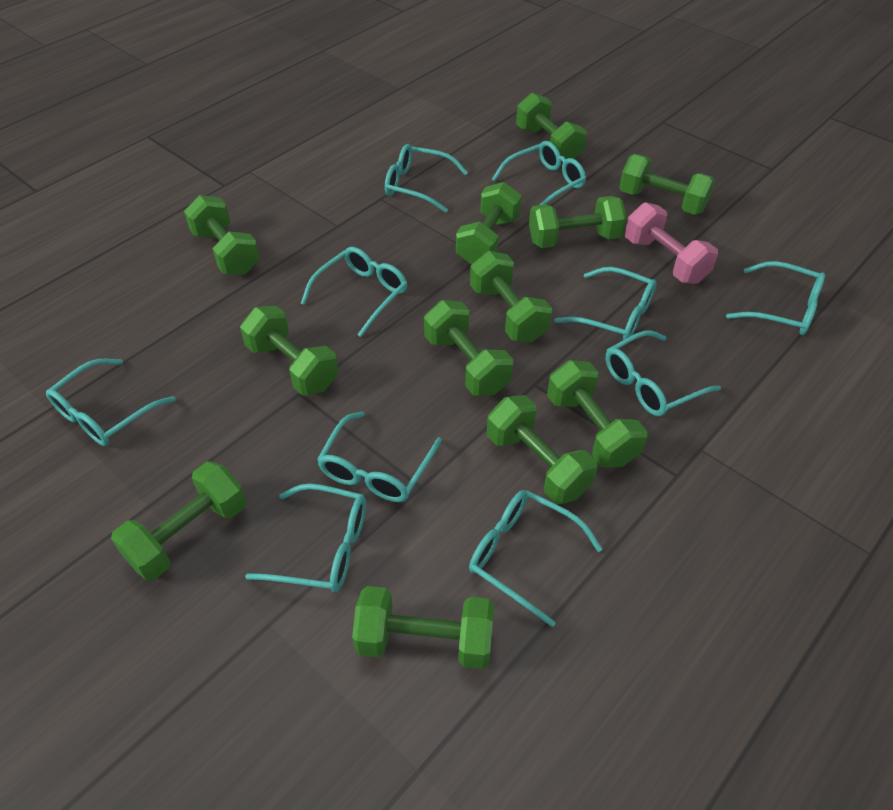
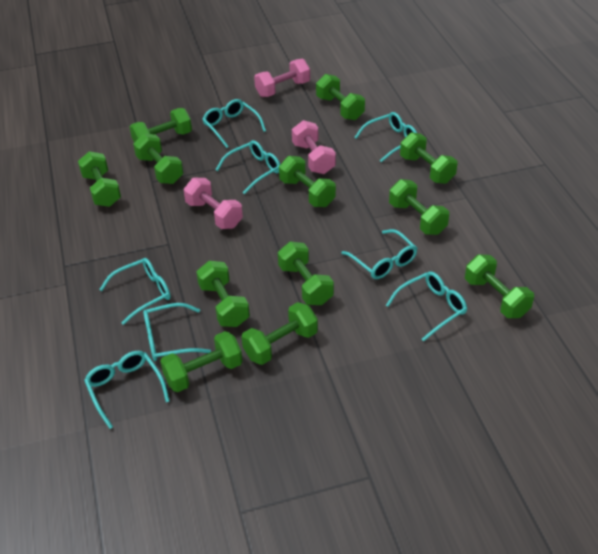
pink dumbbell: 1 -> 3
turquoise glasses: 10 -> 8

